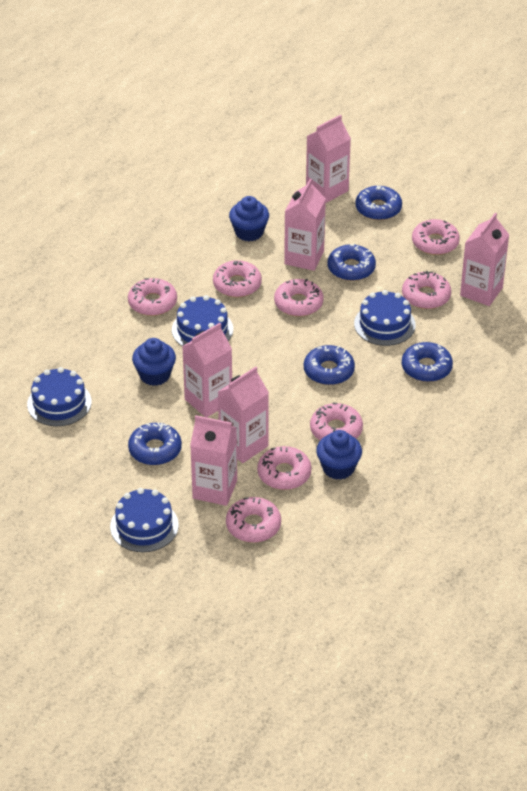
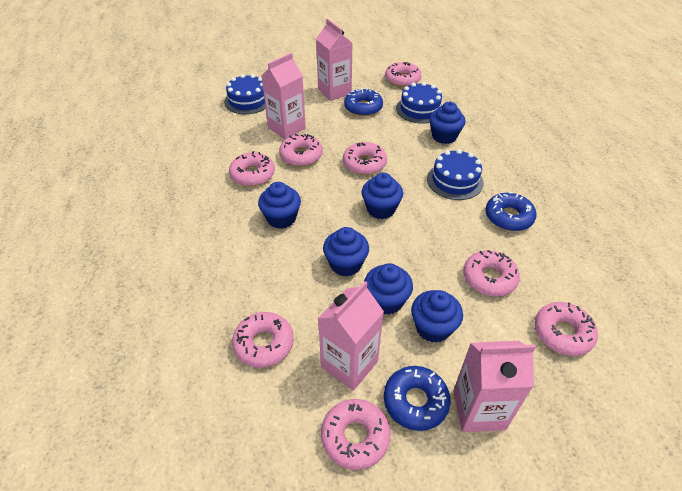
blue cake: 4 -> 3
blue cupcake: 3 -> 6
blue donut: 5 -> 3
pink carton: 6 -> 4

